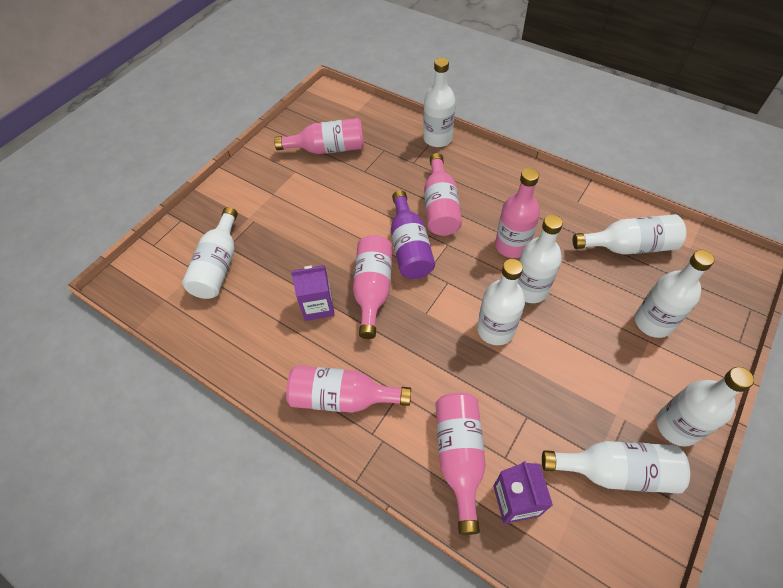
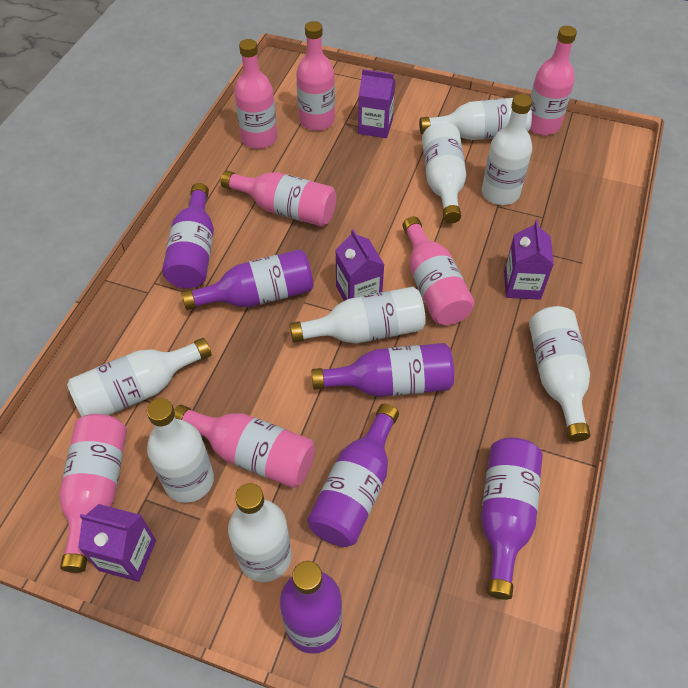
pink bottle: 6 -> 7
purple bottle: 1 -> 6
purple carton: 2 -> 4

